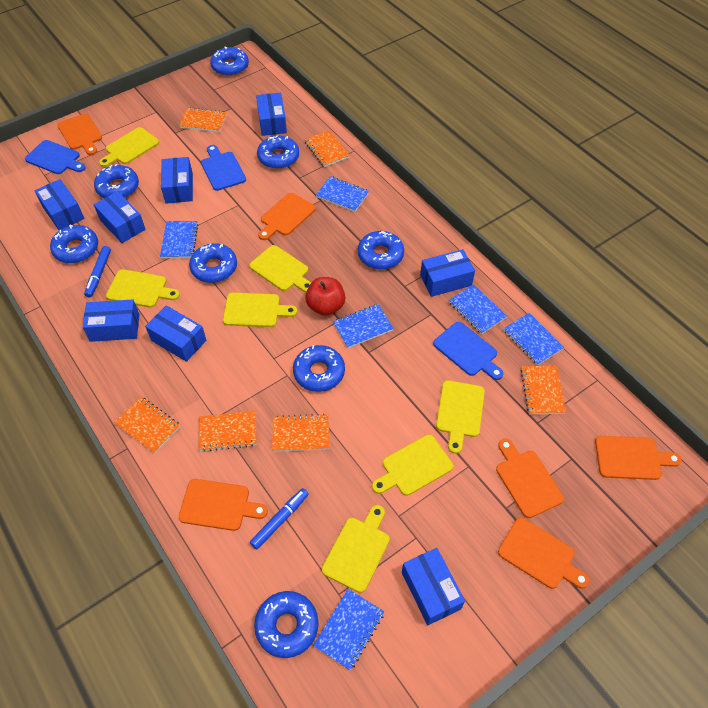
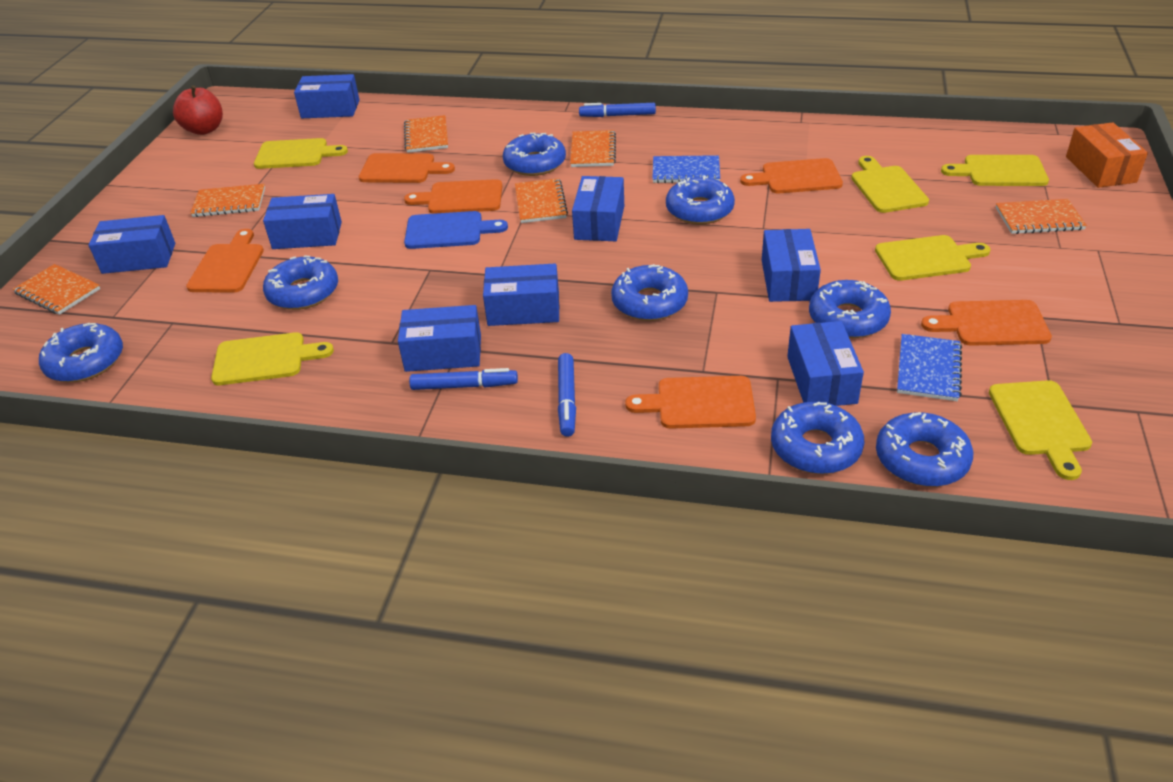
blue cutting board: 3 -> 1
blue marker: 2 -> 3
blue notebook: 6 -> 2
orange box: 0 -> 1
yellow cutting board: 7 -> 6

